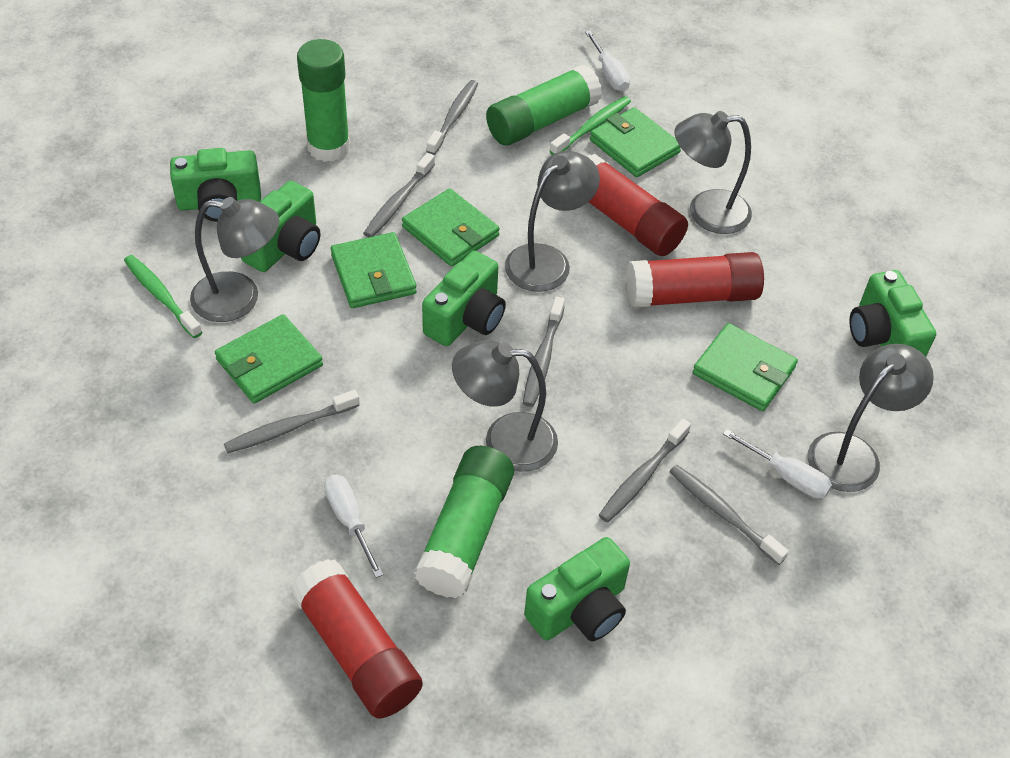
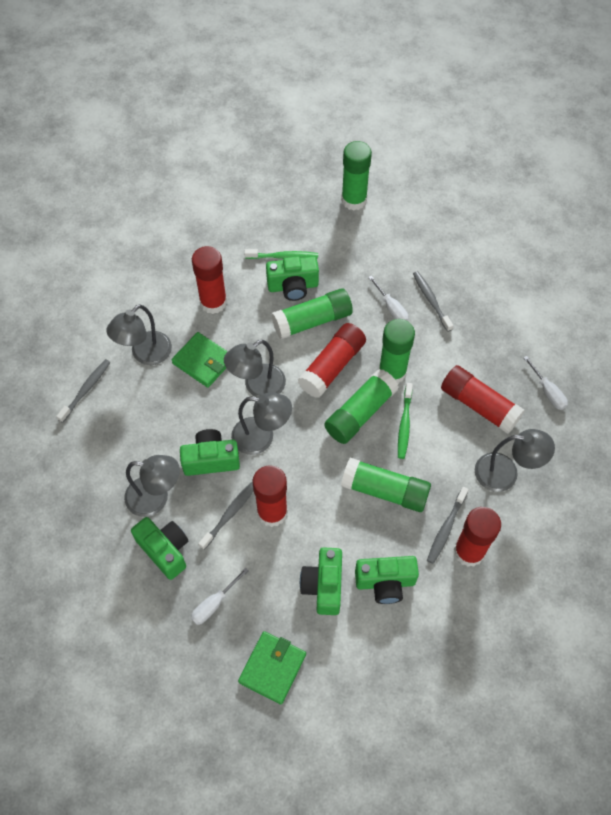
green glue stick: 3 -> 5
green wallet: 5 -> 2
grey toothbrush: 6 -> 4
red glue stick: 3 -> 5

